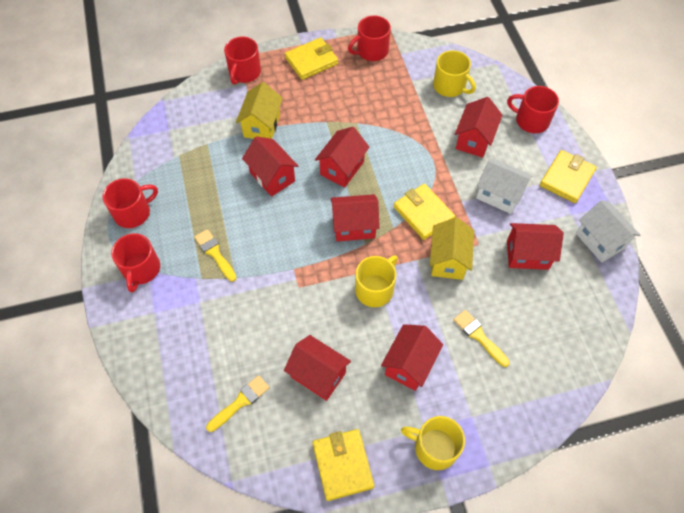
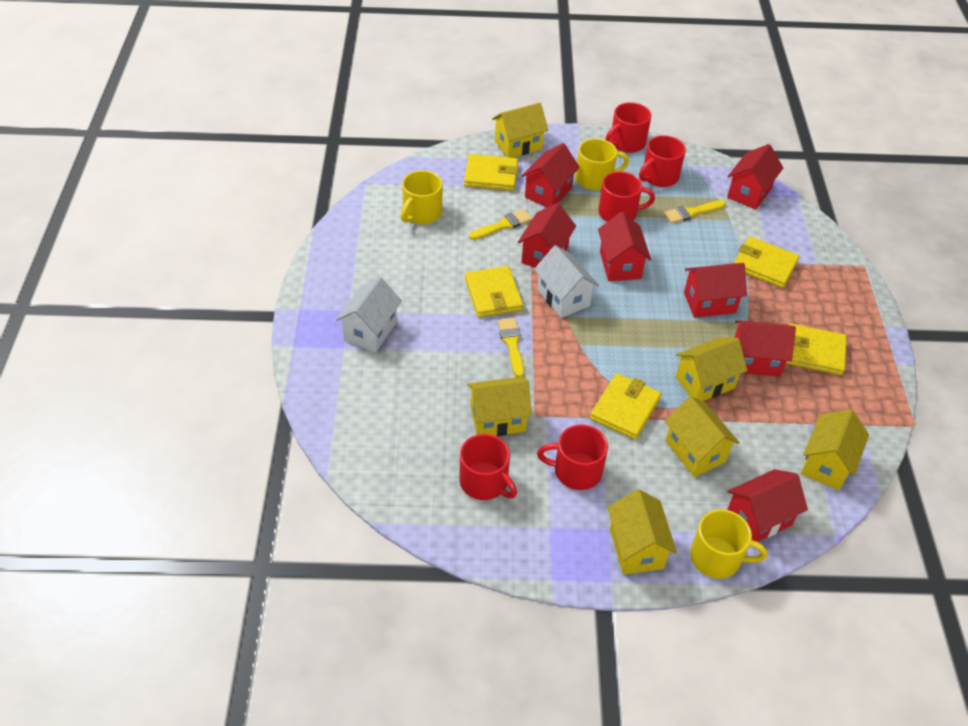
yellow house: 2 -> 6
yellow wallet: 4 -> 5

